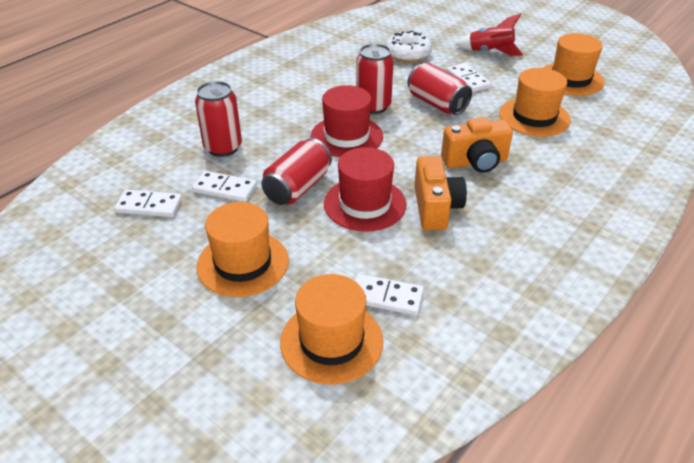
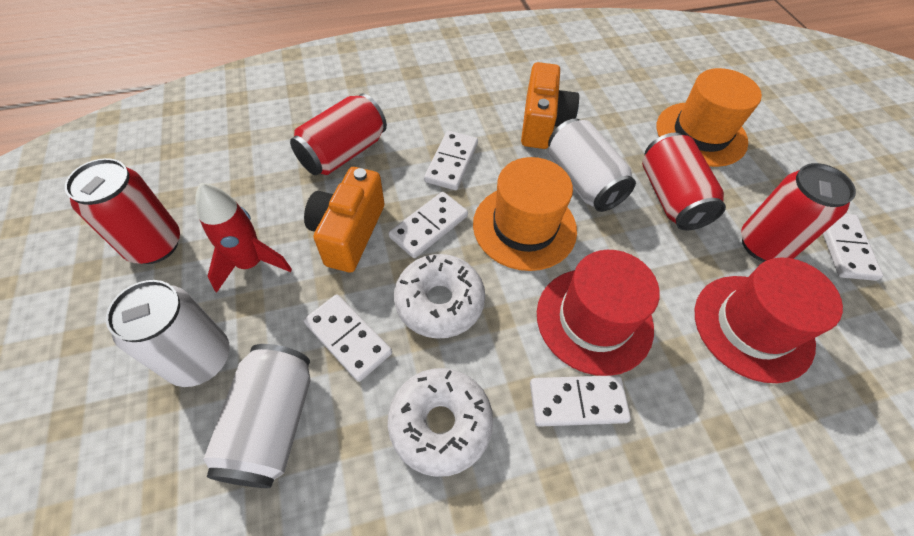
orange hat: 4 -> 2
white can: 0 -> 3
white domino: 4 -> 5
white donut: 1 -> 2

